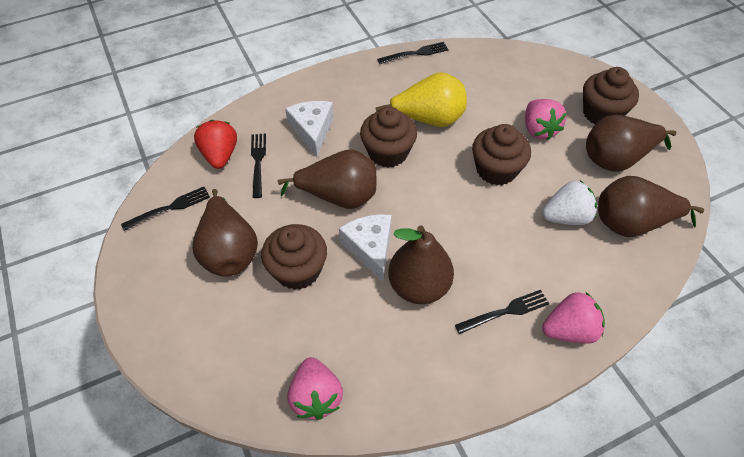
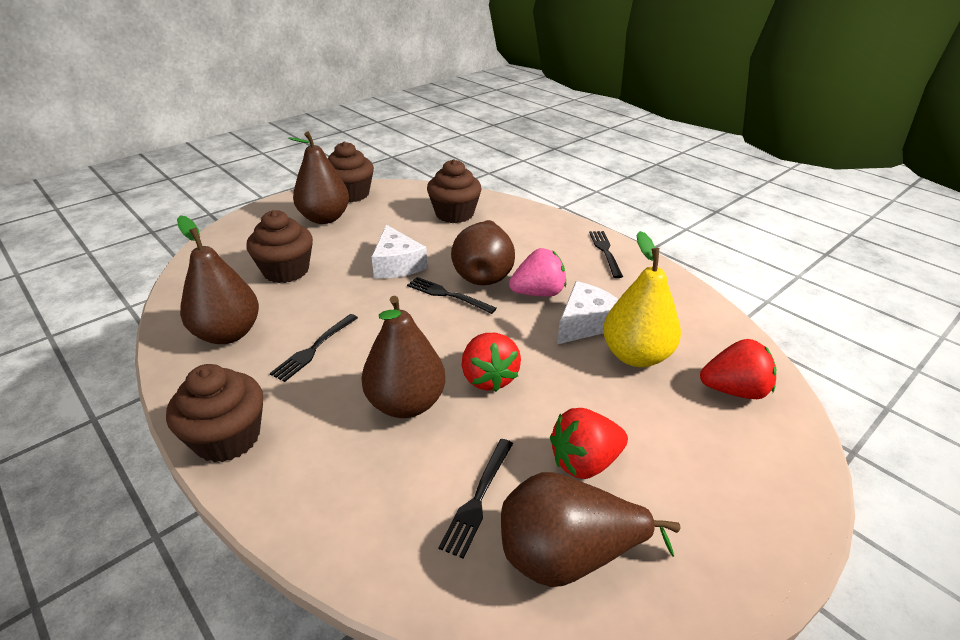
pink strawberry: 3 -> 1
red strawberry: 1 -> 3
white strawberry: 1 -> 0

